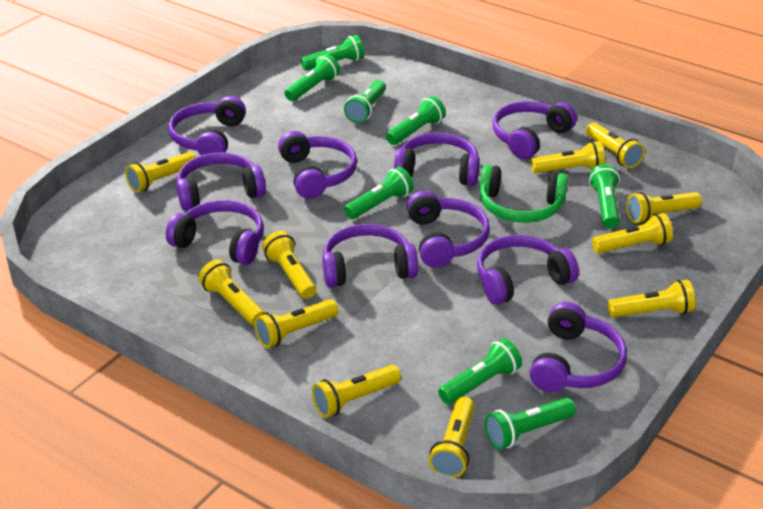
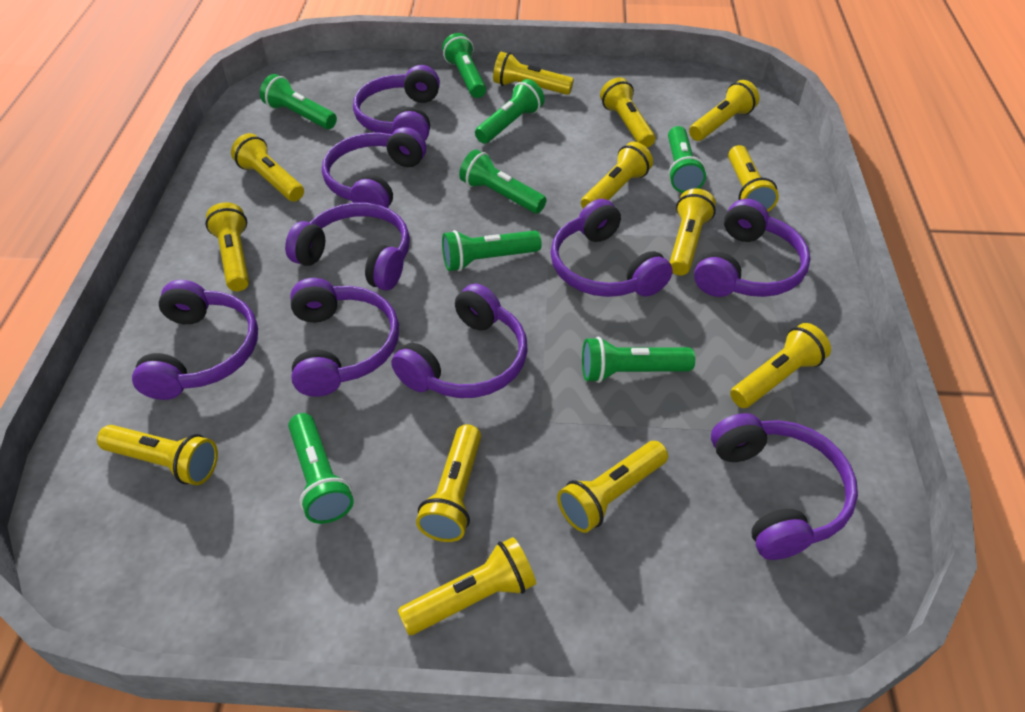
green headphones: 1 -> 0
purple headphones: 10 -> 9
yellow flashlight: 11 -> 13

